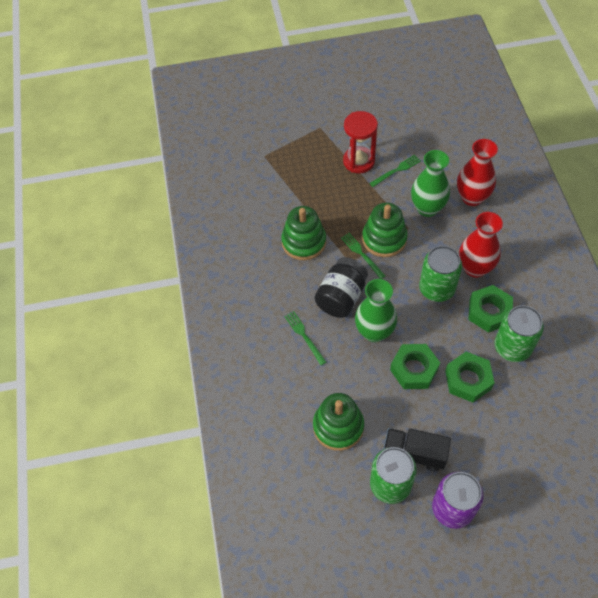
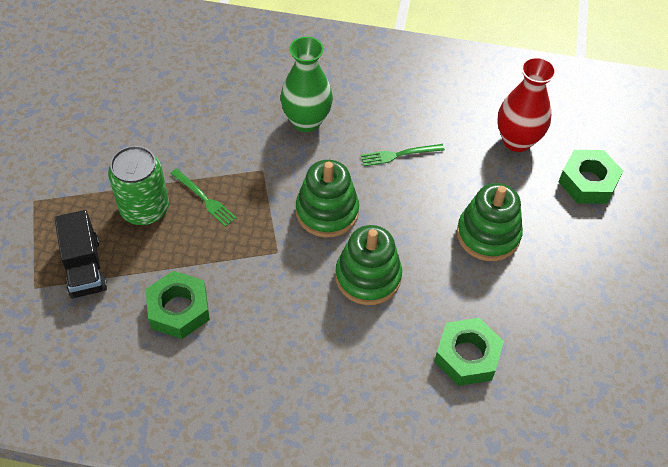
black jar: 1 -> 0
green can: 3 -> 1
green fork: 3 -> 2
green vase: 2 -> 1
purple can: 1 -> 0
red hourglass: 1 -> 0
red vase: 2 -> 1

